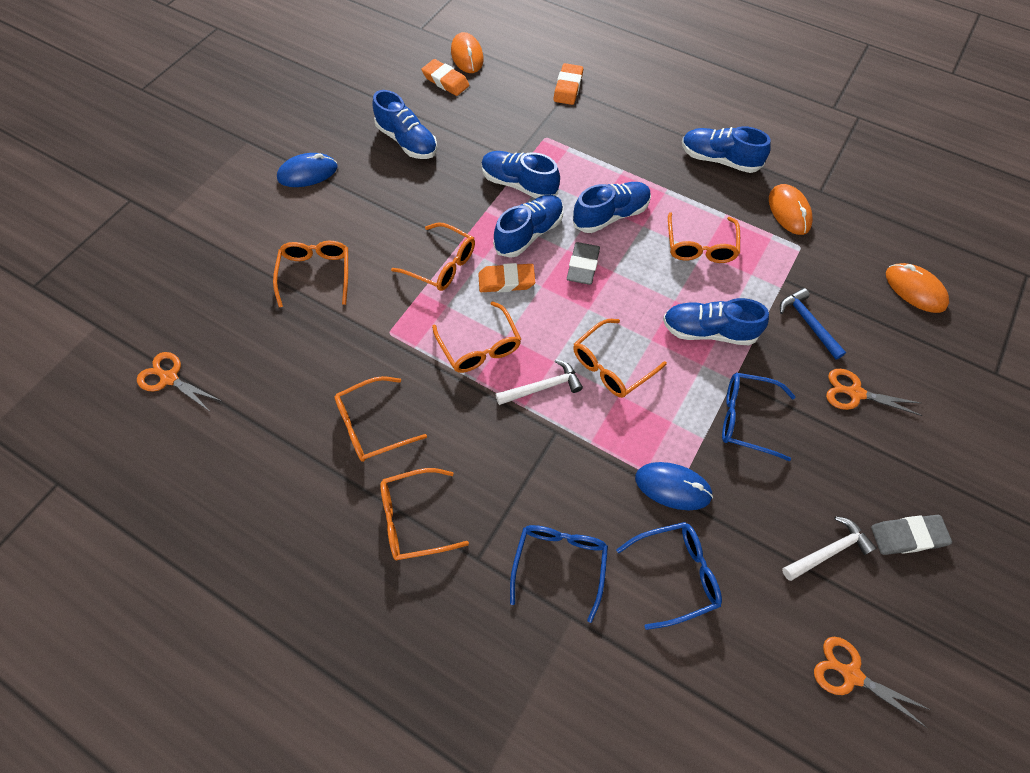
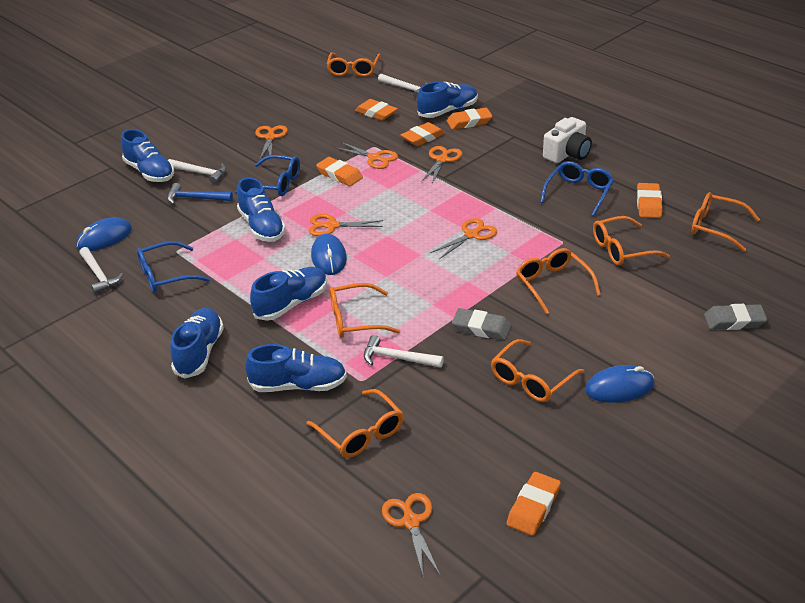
blue mouse: 2 -> 3
orange eraser: 3 -> 6
orange mouse: 3 -> 0
orange scissors: 3 -> 6
white camera: 0 -> 1
white hammer: 2 -> 4

